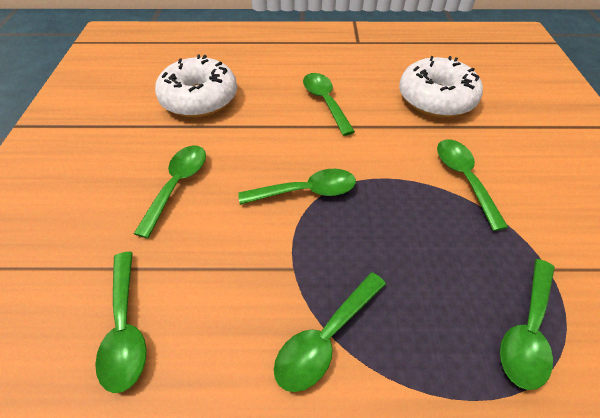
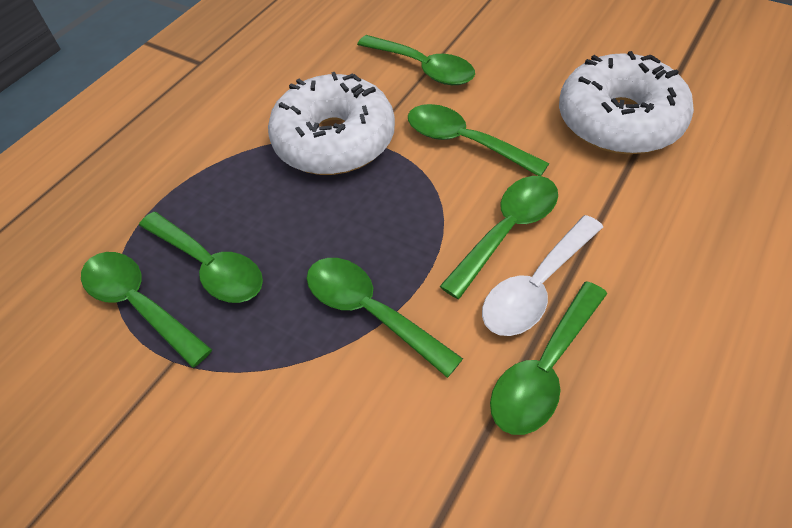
white spoon: 0 -> 1

